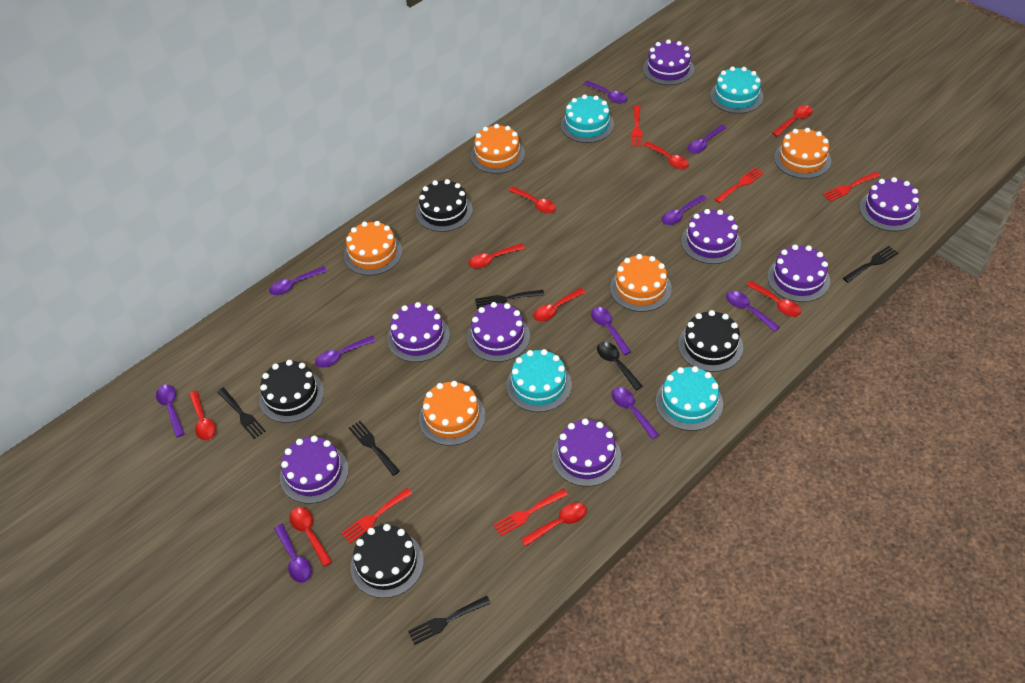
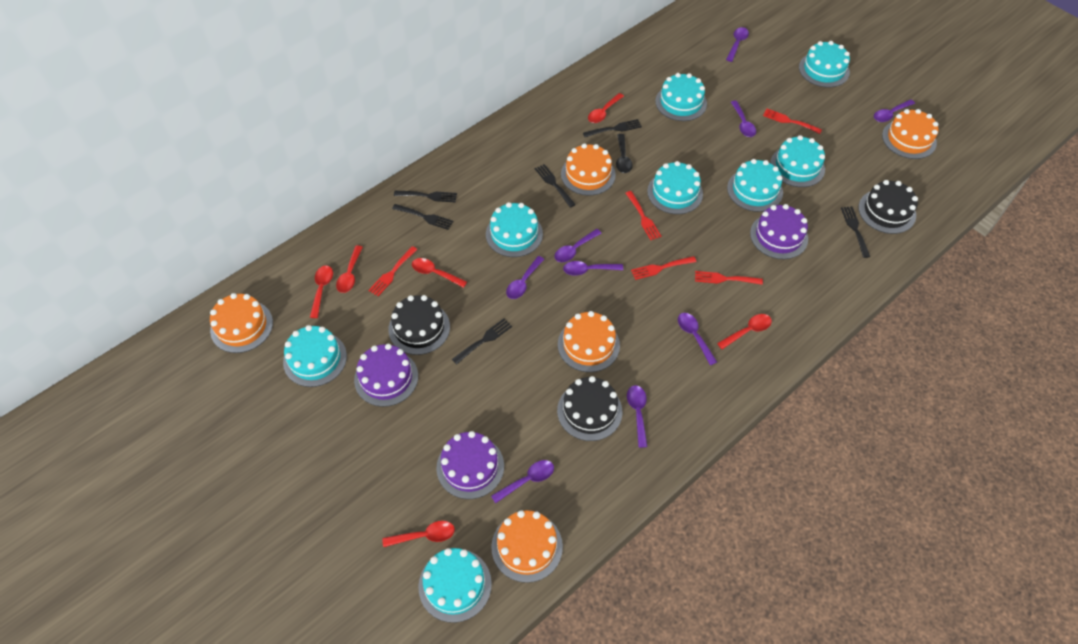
black cake: 4 -> 3
black fork: 5 -> 6
purple cake: 8 -> 3
purple spoon: 10 -> 9
red spoon: 9 -> 6
turquoise cake: 4 -> 8

